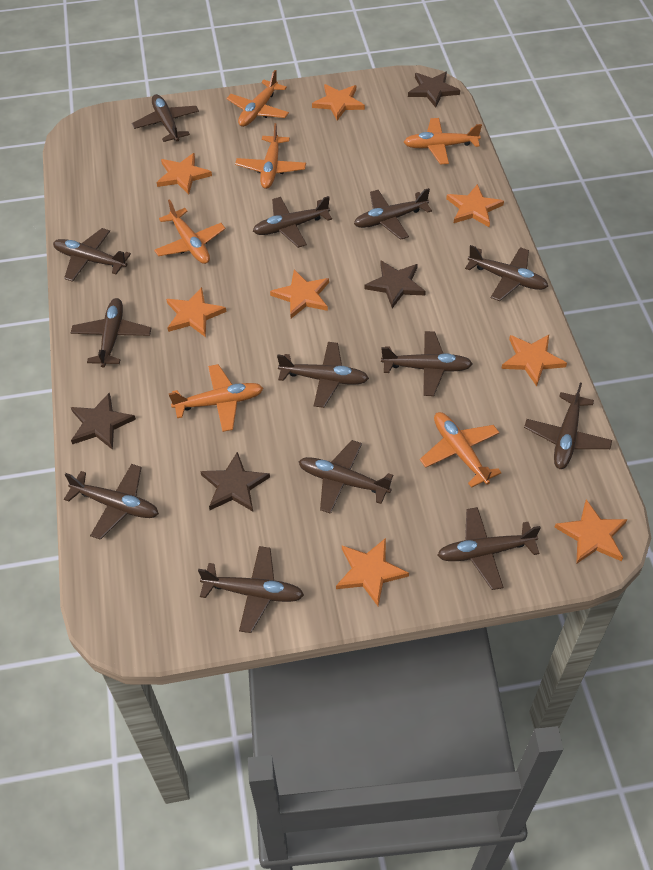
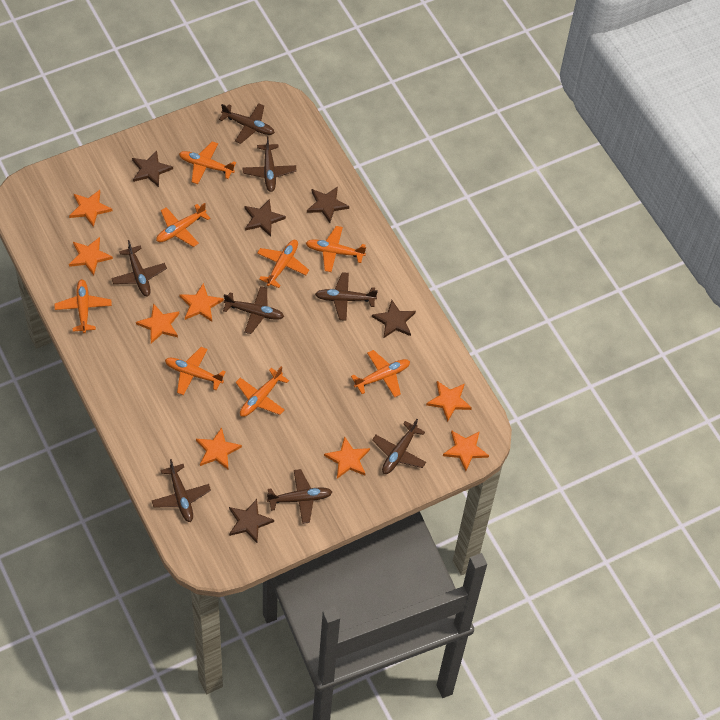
brown plane: 13 -> 8
brown star: 4 -> 5
orange plane: 6 -> 8

